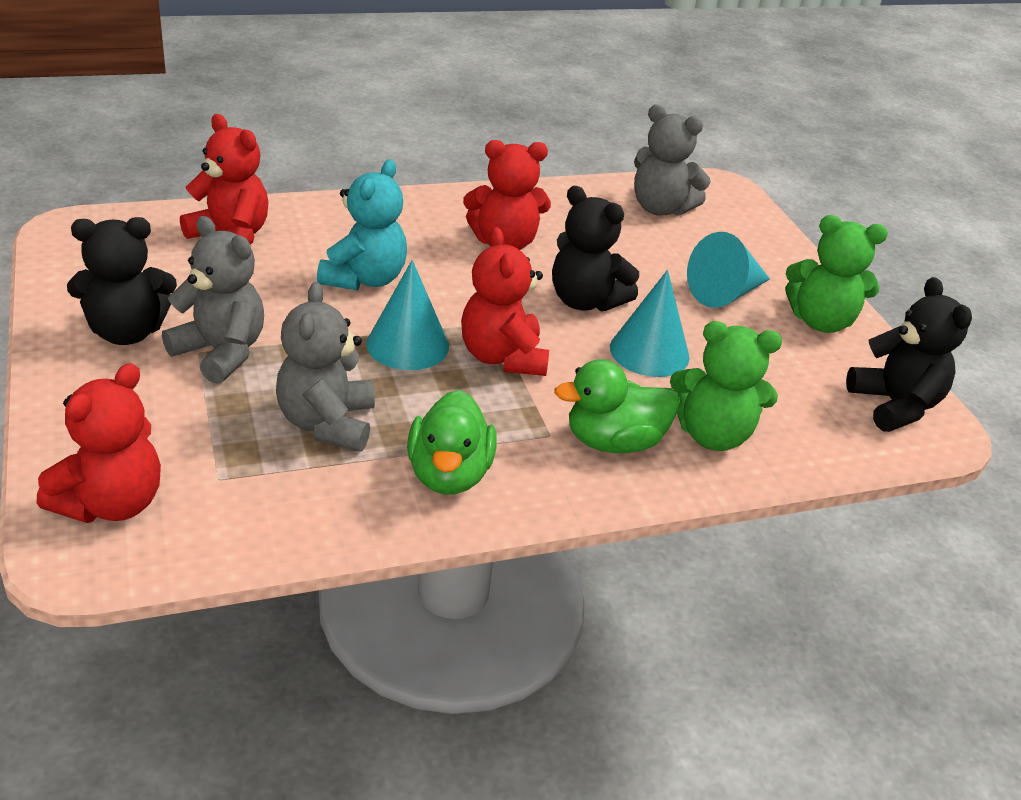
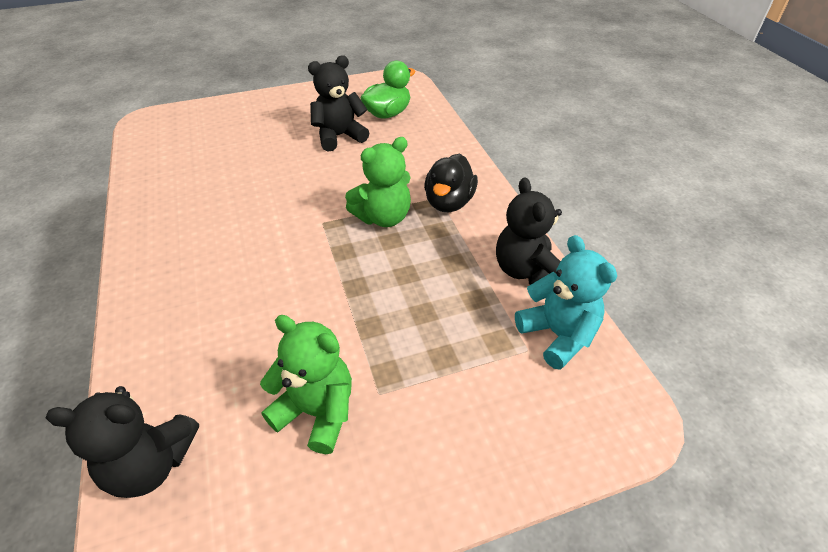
black duck: 0 -> 1
green duck: 2 -> 1
grey teddy bear: 3 -> 0
red teddy bear: 4 -> 0
turquoise cone: 3 -> 0

